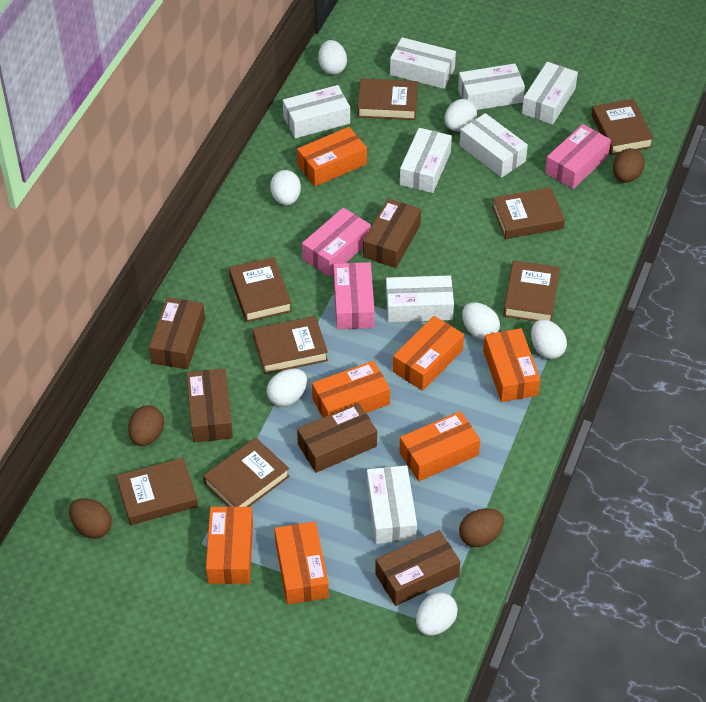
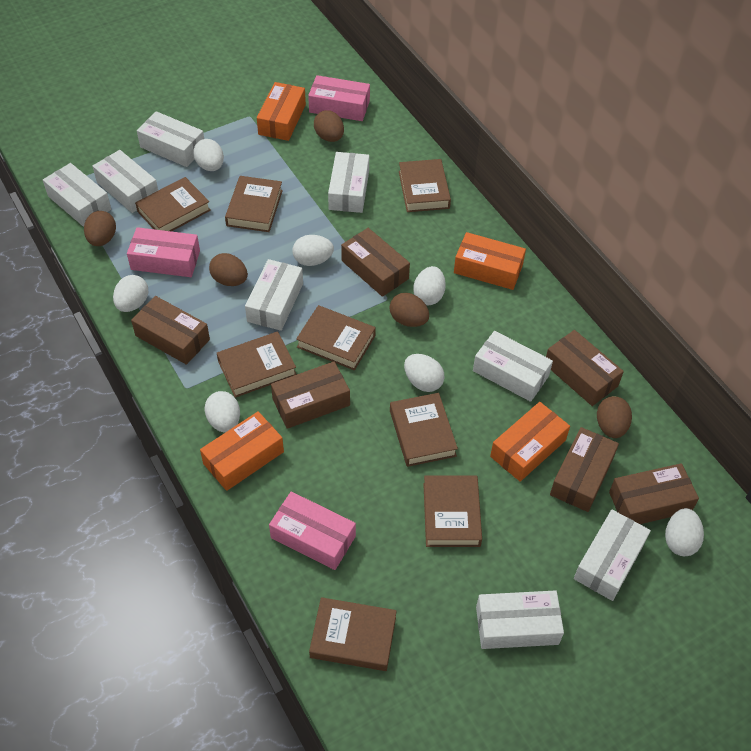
brown box: 5 -> 6
brown egg: 4 -> 5
orange box: 7 -> 4

